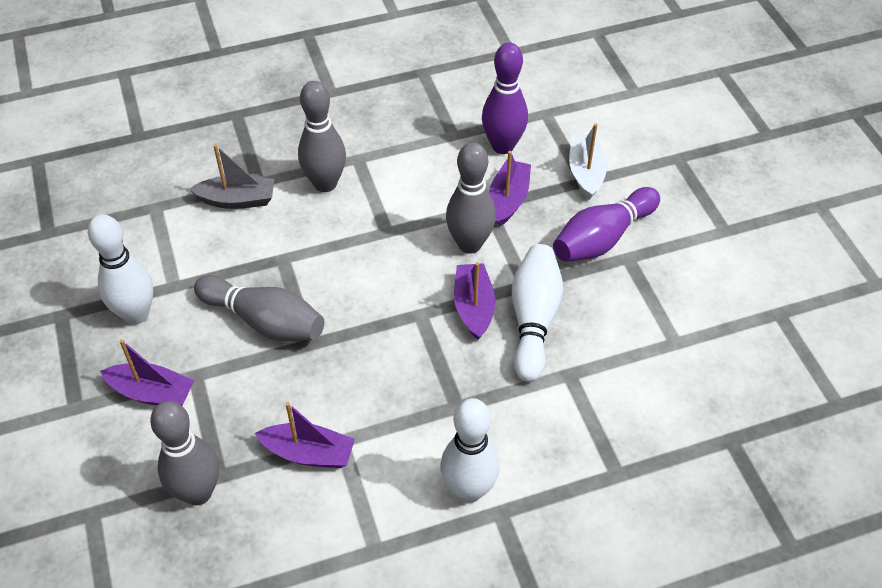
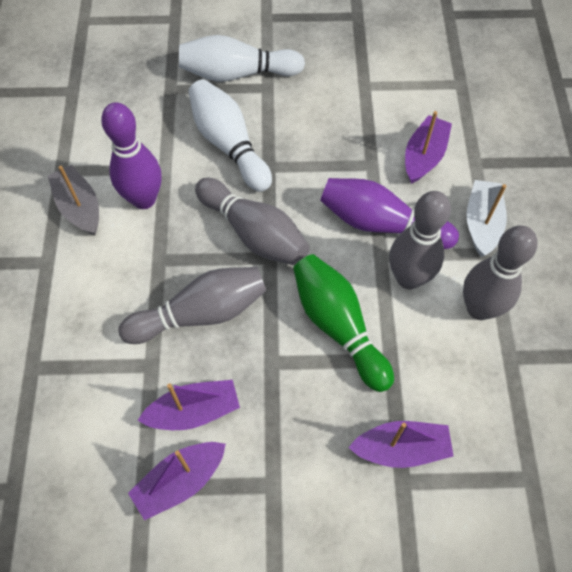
green bowling pin: 0 -> 1
white bowling pin: 3 -> 2

